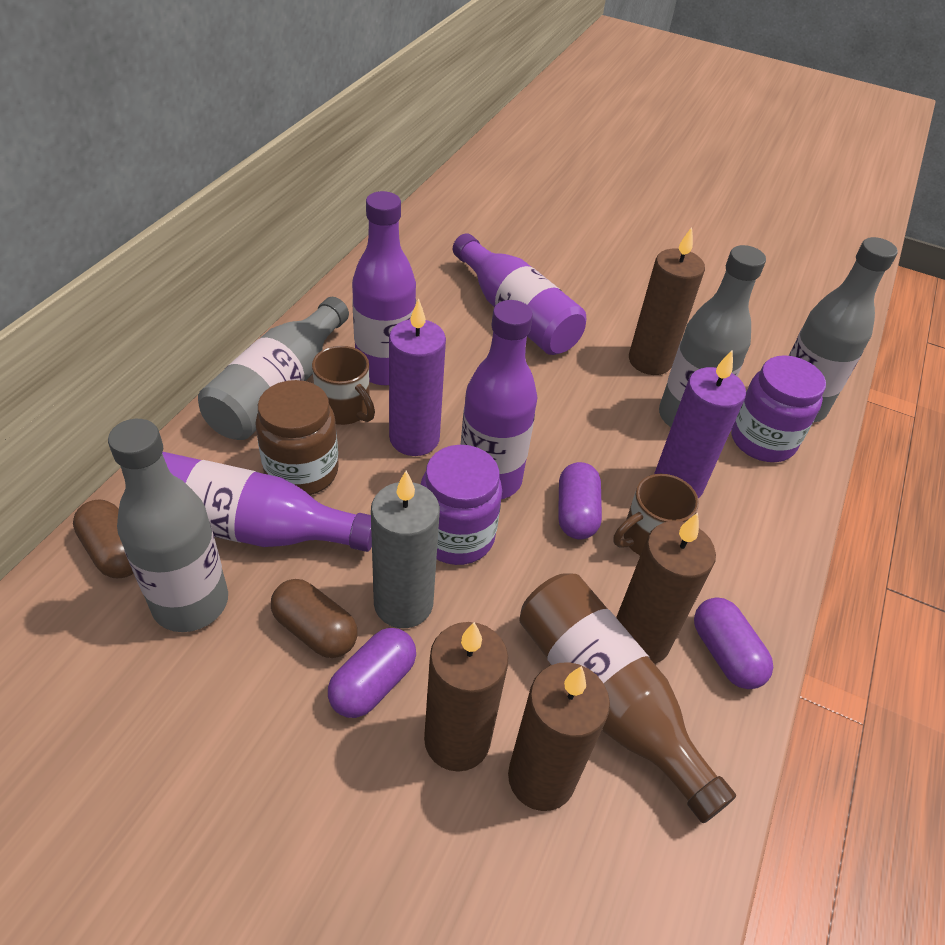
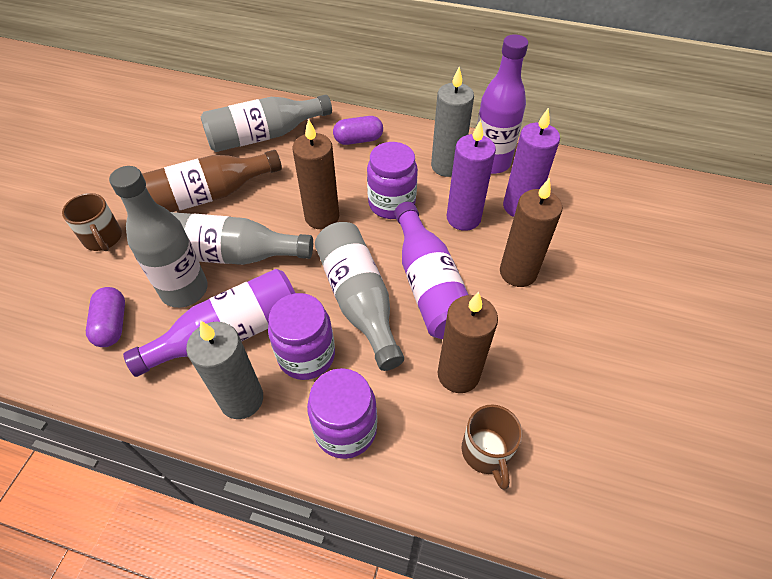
brown candle: 4 -> 3
brown capsule: 2 -> 0
brown jar: 1 -> 0
grey candle: 1 -> 2
purple bottle: 4 -> 3
purple capsule: 3 -> 2
purple jar: 2 -> 3

